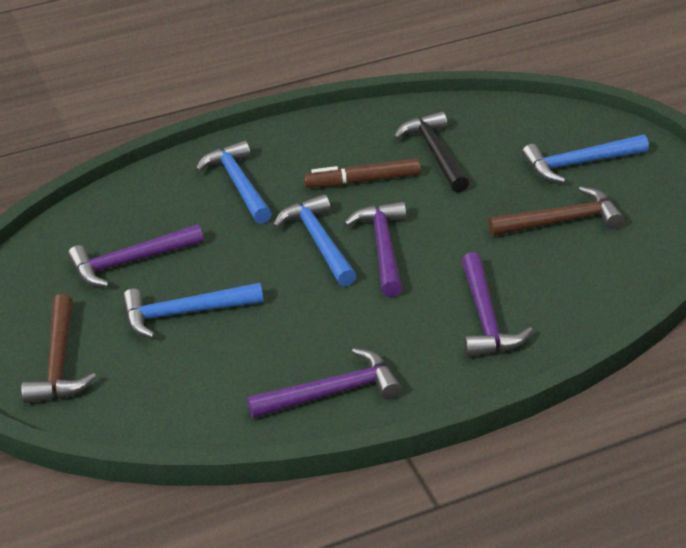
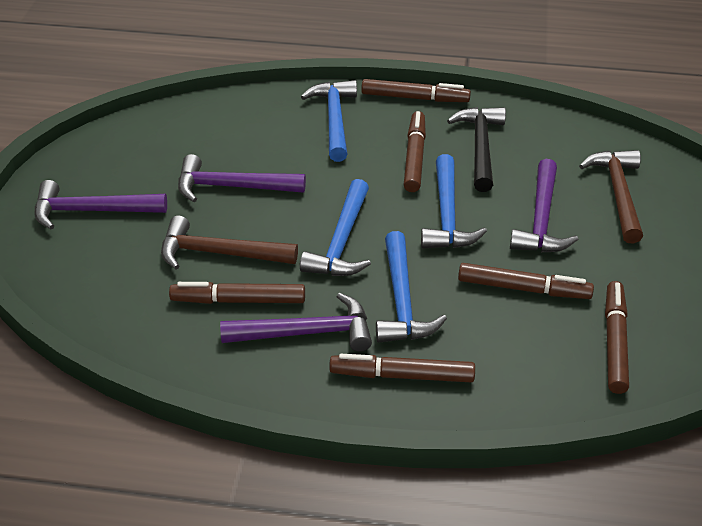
brown marker: 1 -> 6

